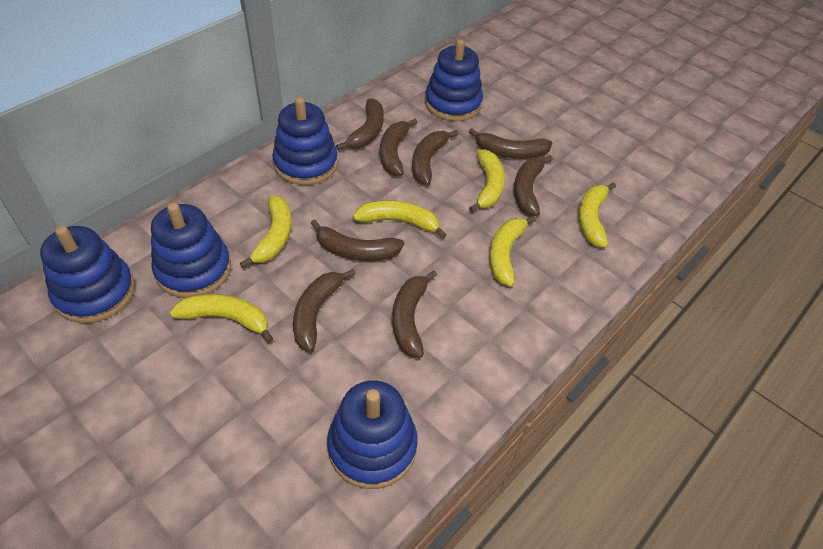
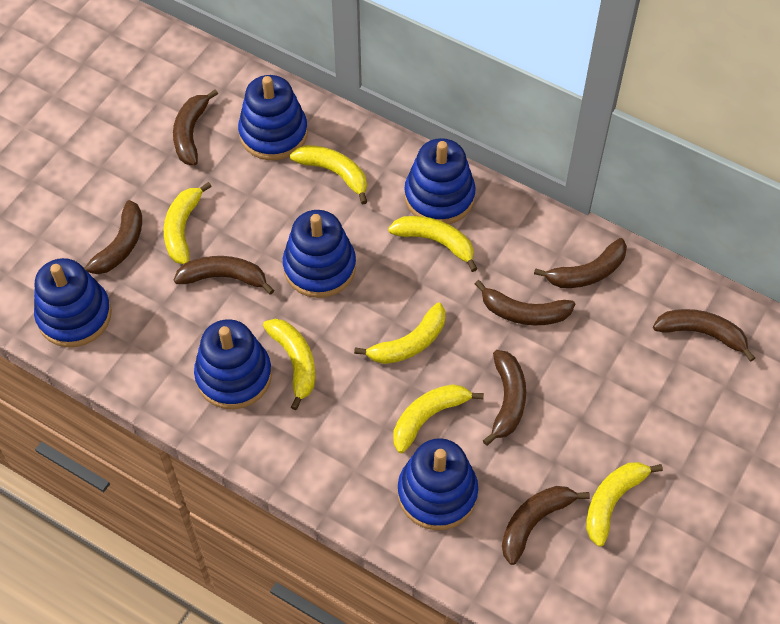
blue stacking toy: 5 -> 6
yellow banana: 6 -> 7

